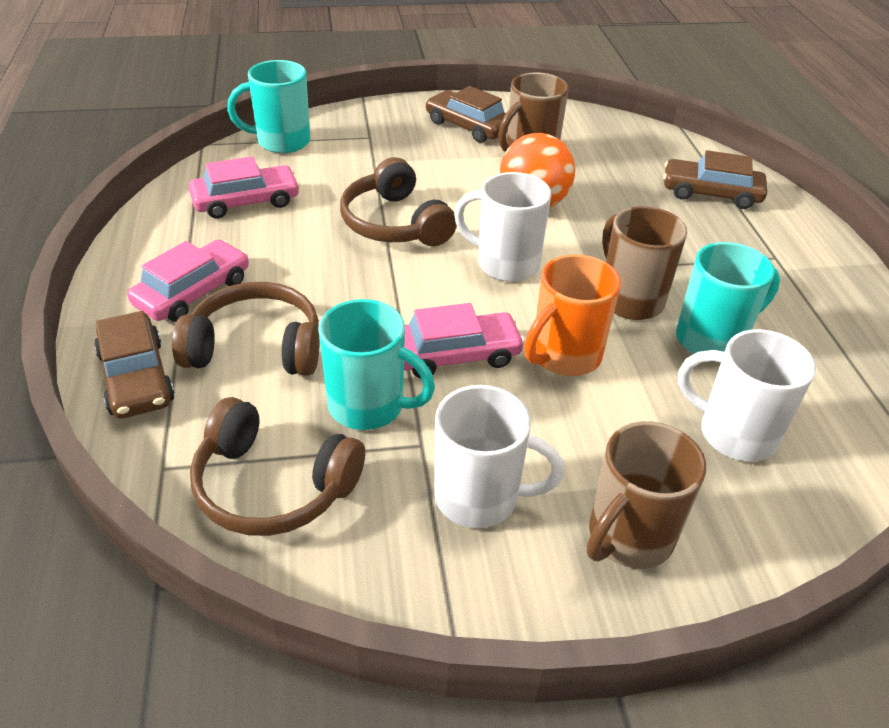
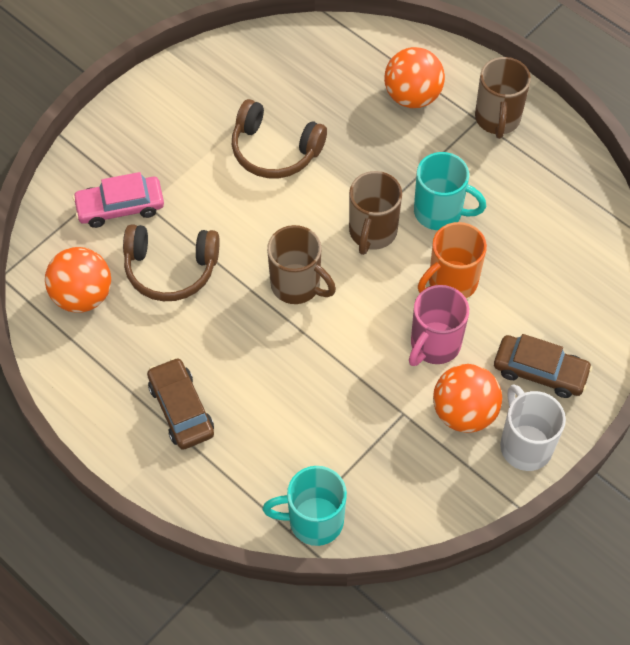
brown car: 3 -> 2
brown headphones: 3 -> 2
orange ball: 1 -> 3
pink car: 3 -> 1
pink mug: 0 -> 1
turquoise mug: 3 -> 2
white mug: 3 -> 1

